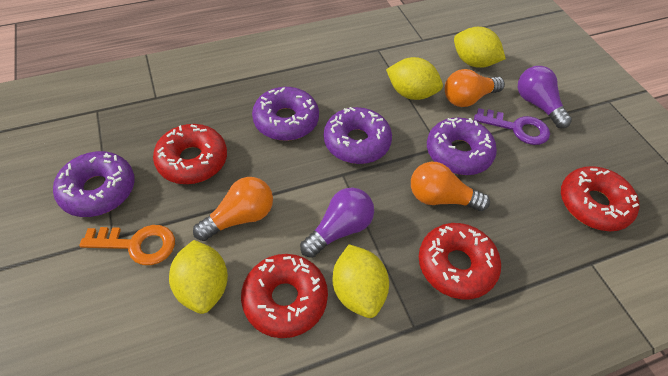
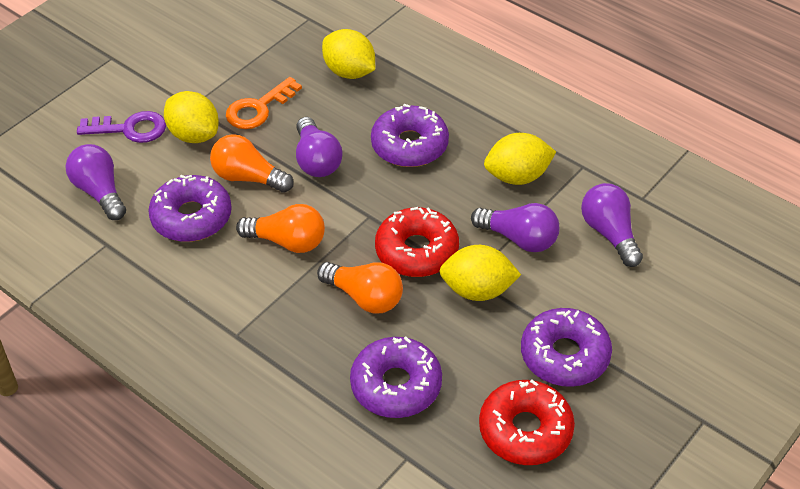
purple light bulb: 2 -> 4
red donut: 4 -> 2

